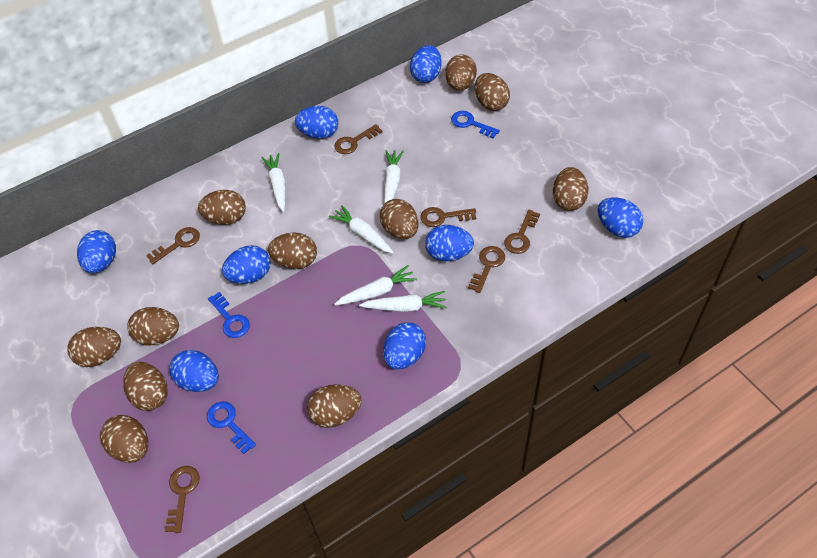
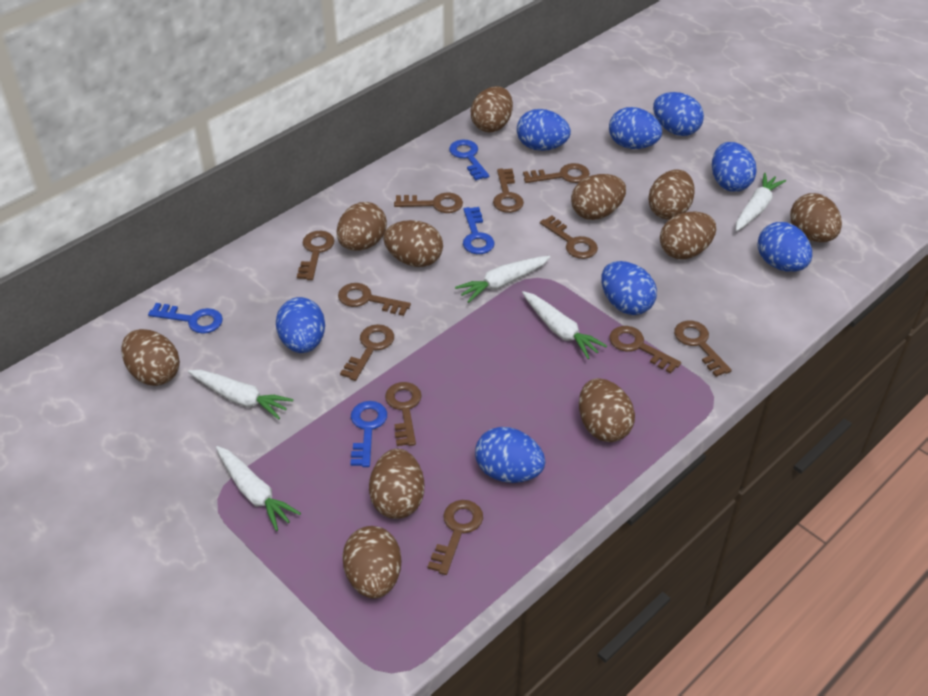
blue key: 3 -> 4
brown key: 6 -> 11

